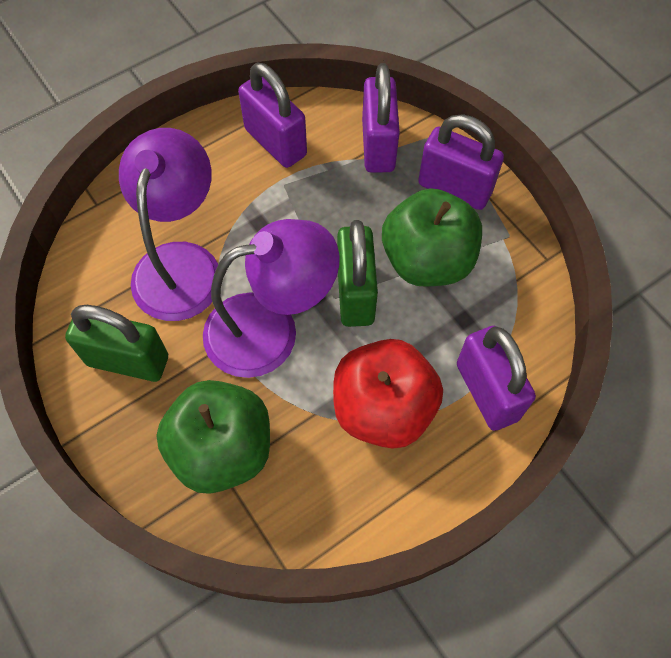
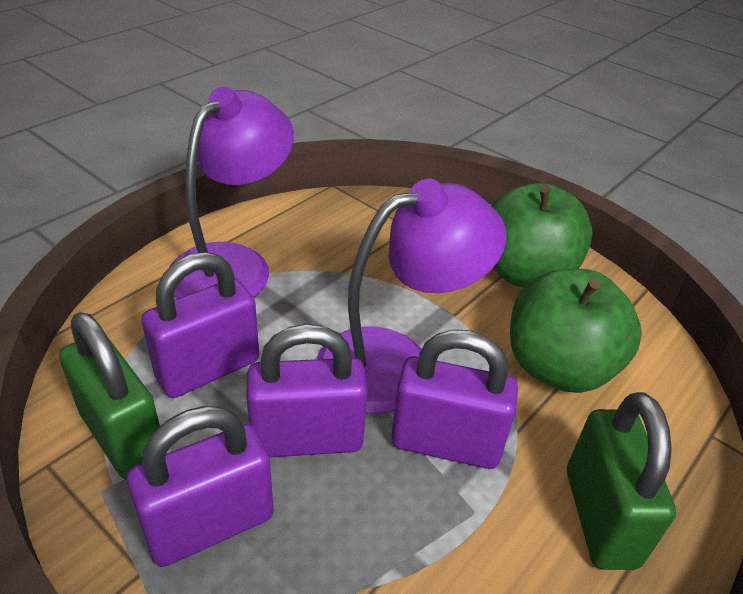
red apple: 1 -> 0

